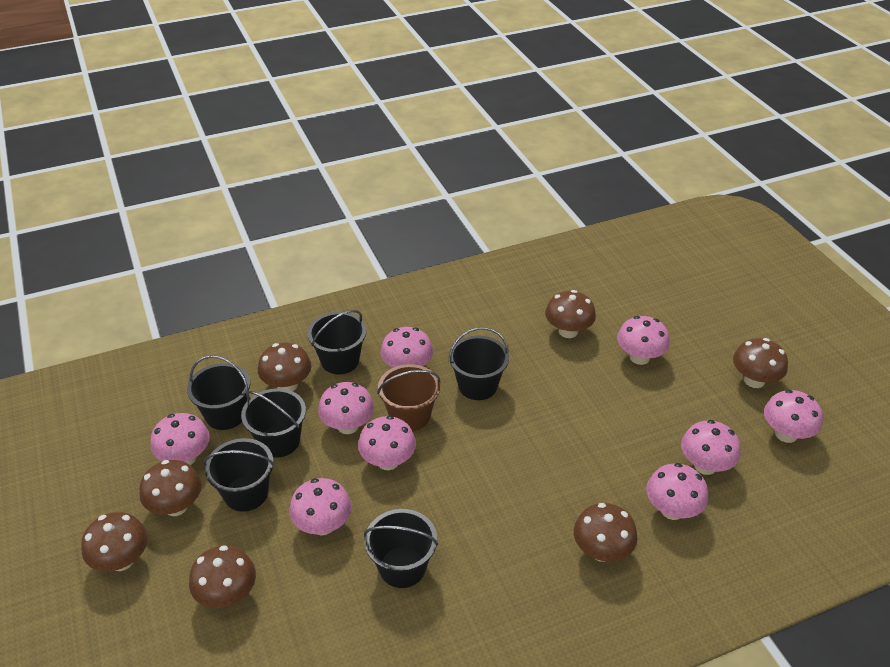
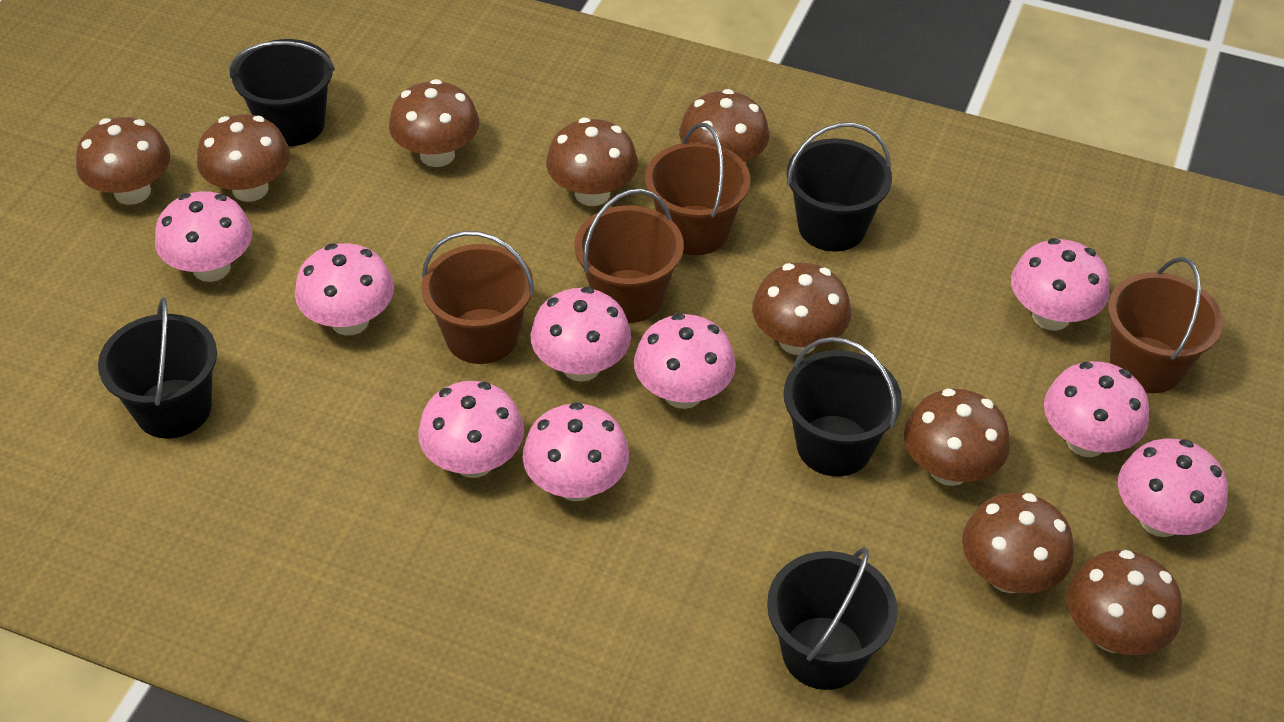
black bucket: 6 -> 5
brown bucket: 1 -> 4
brown mushroom: 7 -> 9

